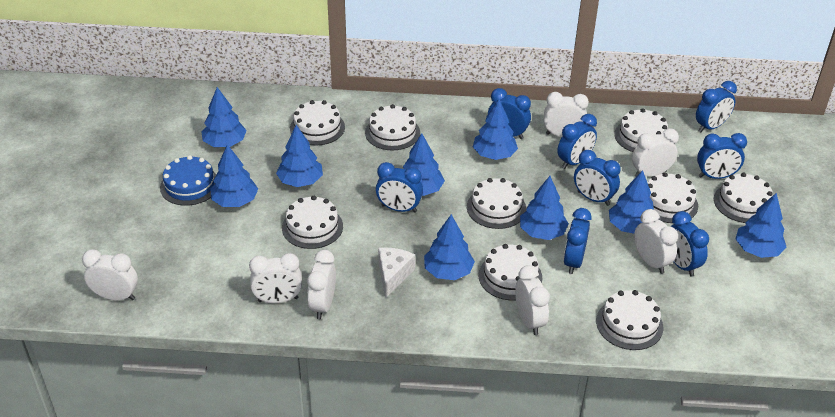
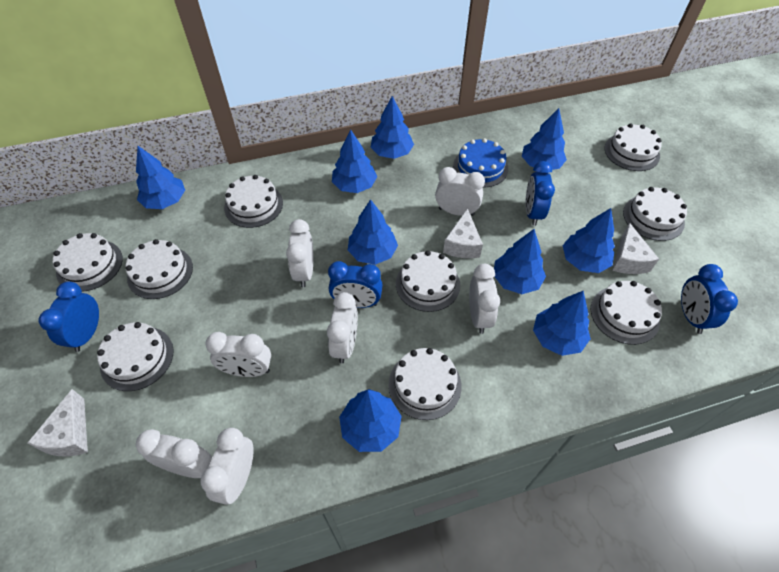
blue clock: 8 -> 4
white cheese: 1 -> 3

